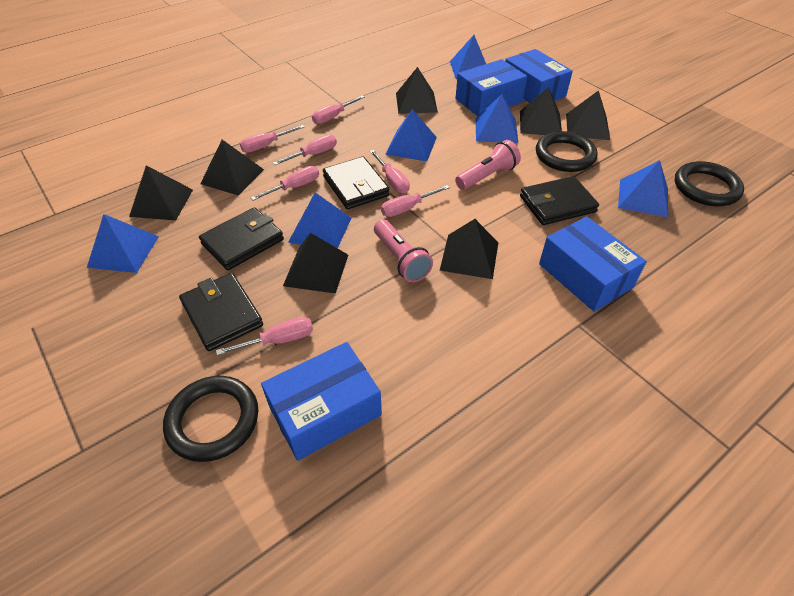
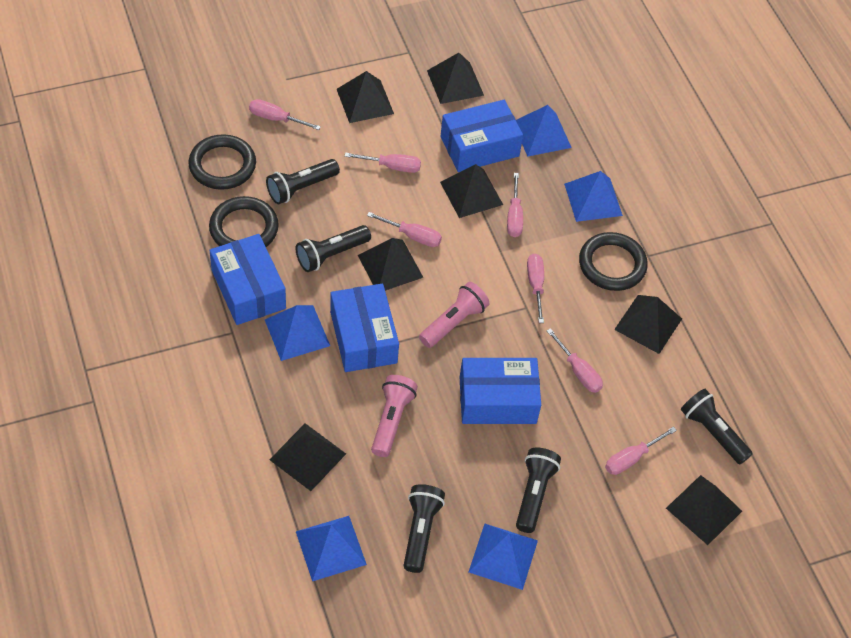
black flashlight: 0 -> 5
black wallet: 4 -> 0
blue pyramid: 6 -> 5

